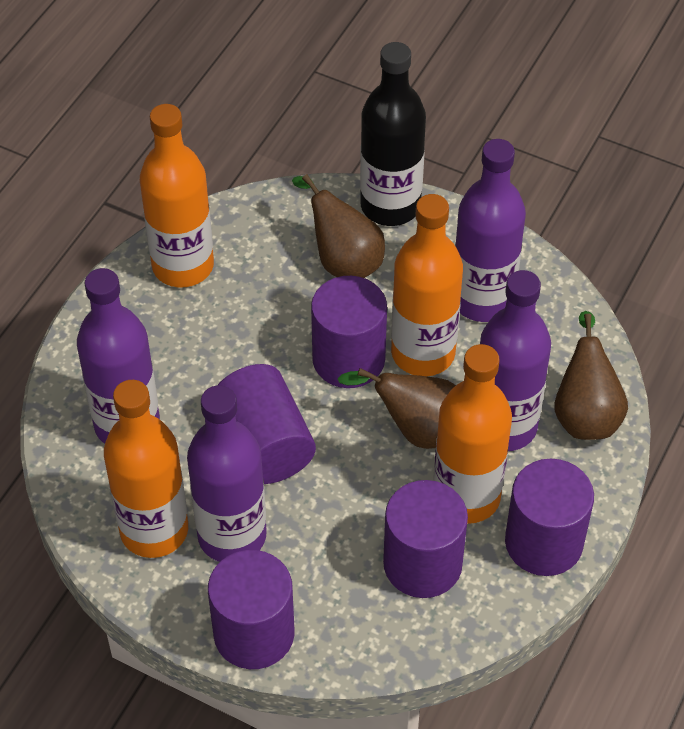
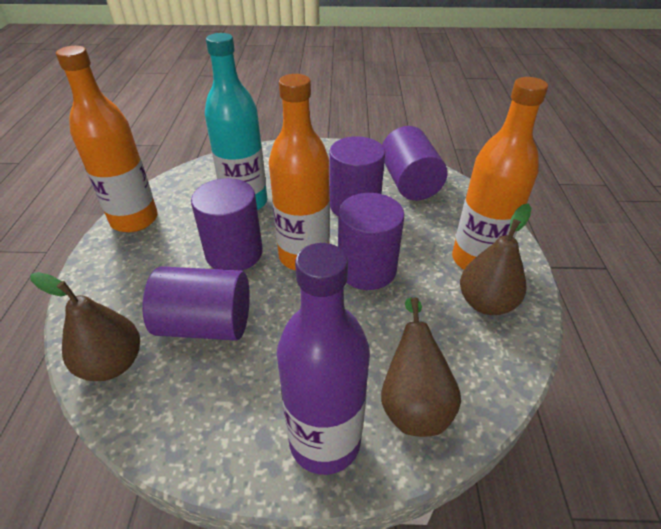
black bottle: 1 -> 0
orange bottle: 4 -> 3
purple bottle: 4 -> 1
turquoise bottle: 0 -> 1

